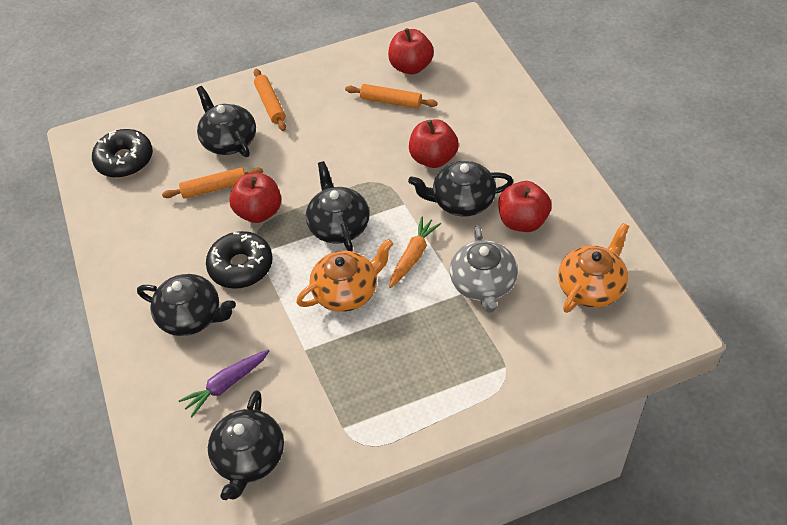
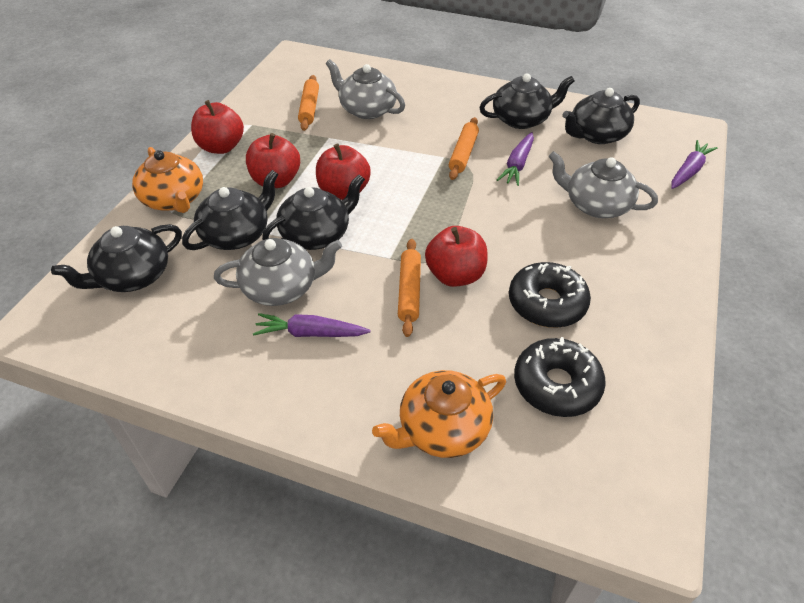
grey teapot: 1 -> 3
orange carrot: 1 -> 0
purple carrot: 1 -> 3

